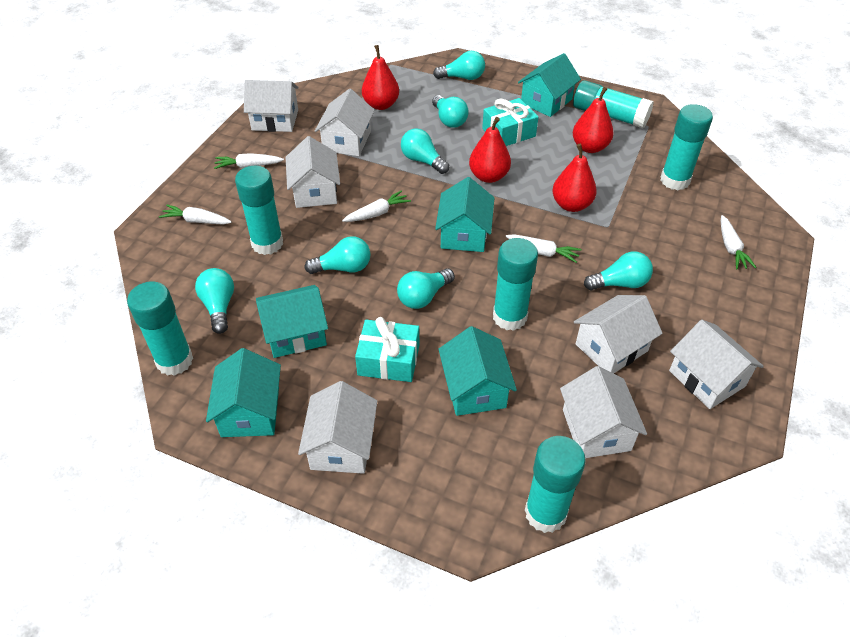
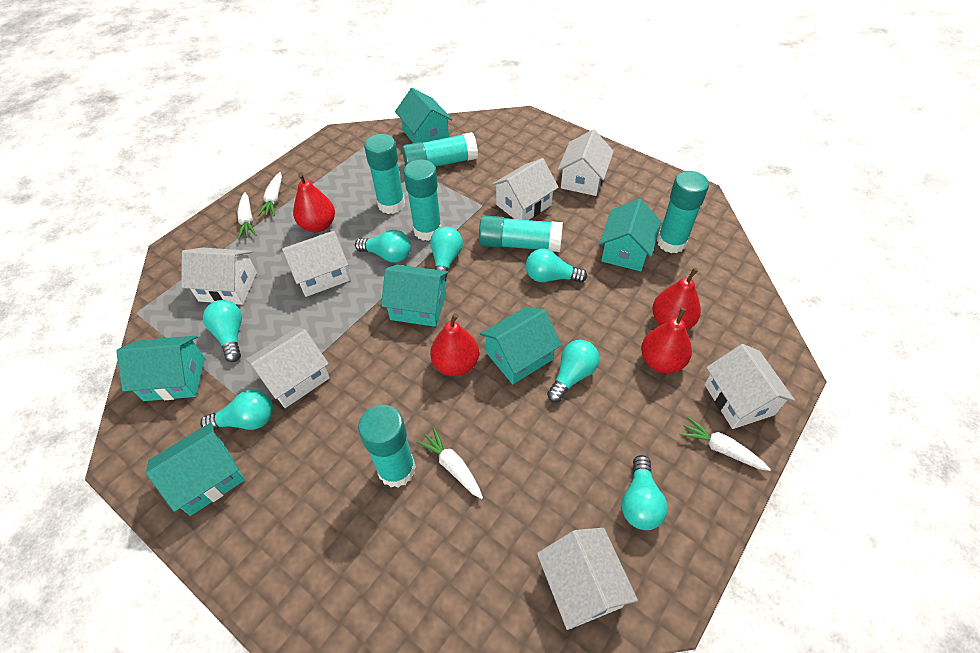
turquoise gift: 2 -> 0
turquoise house: 5 -> 6
white carrot: 5 -> 4

